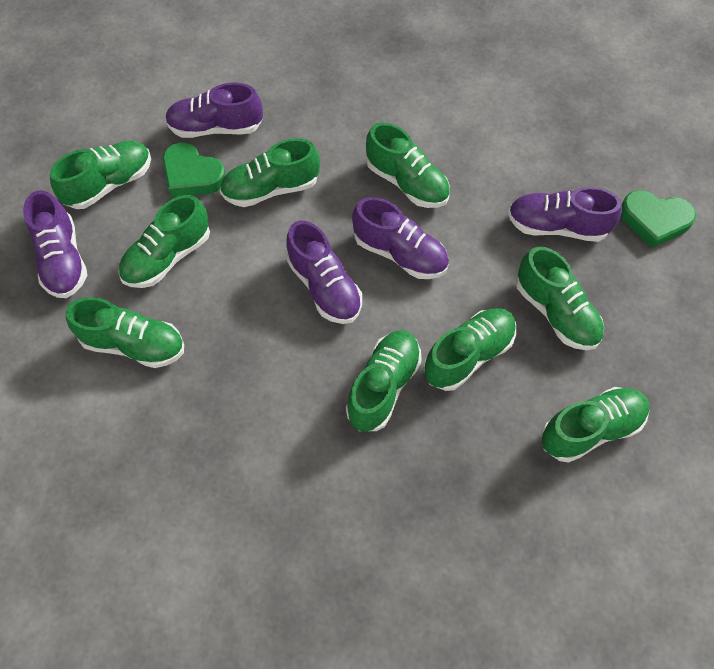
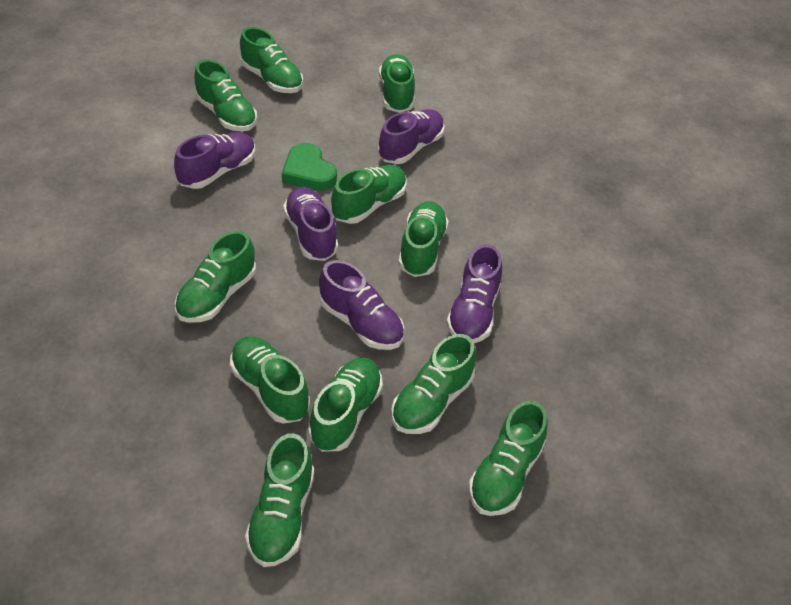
green heart: 2 -> 1
green shoe: 9 -> 11

